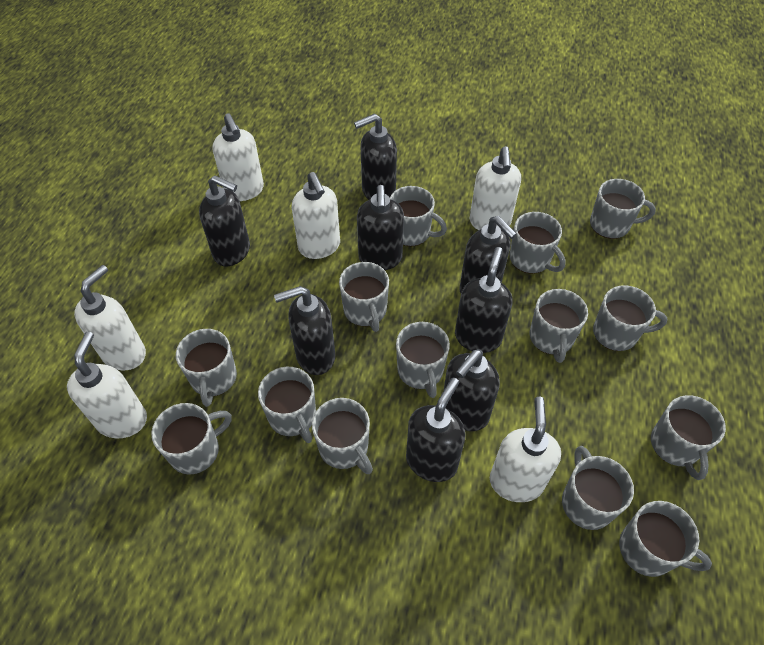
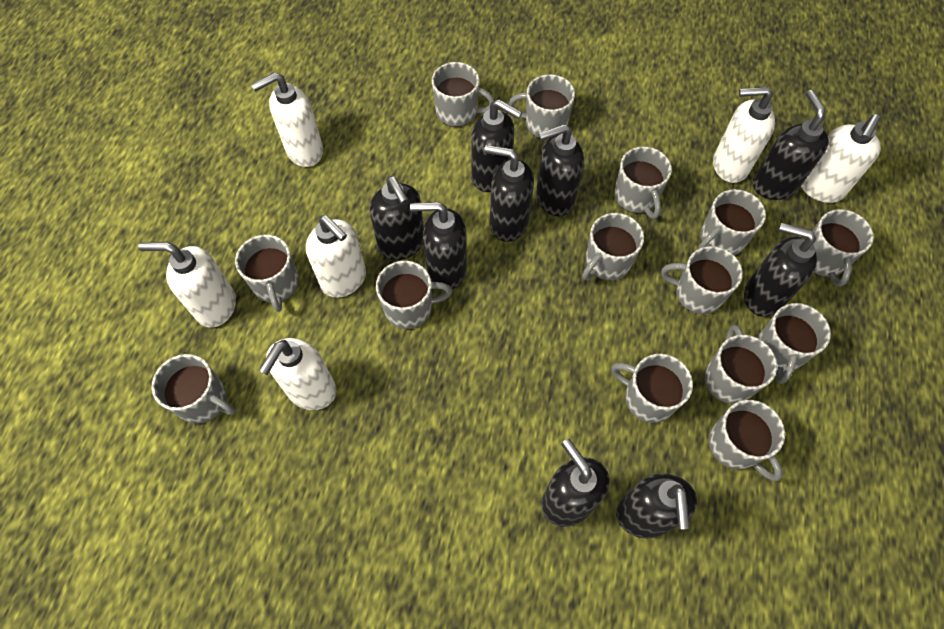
black soap dispenser: 8 -> 9

